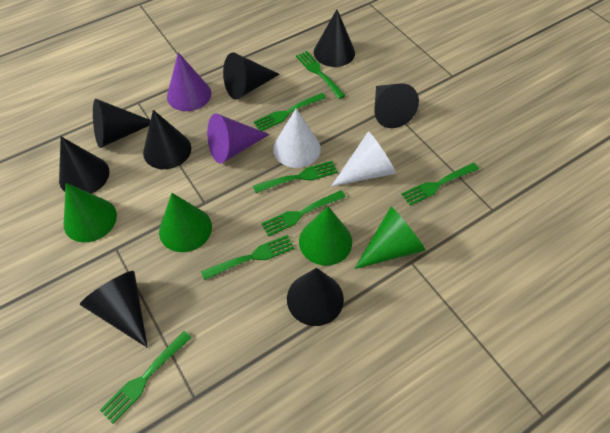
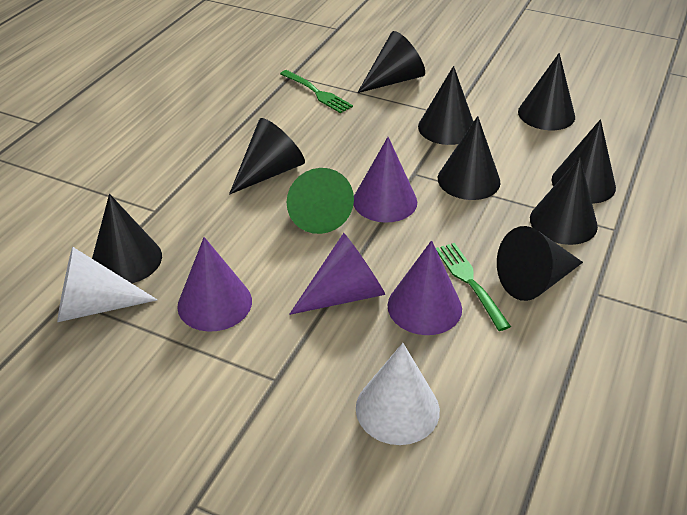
black cone: 8 -> 9
green cone: 4 -> 1
green fork: 7 -> 2
purple cone: 2 -> 4

